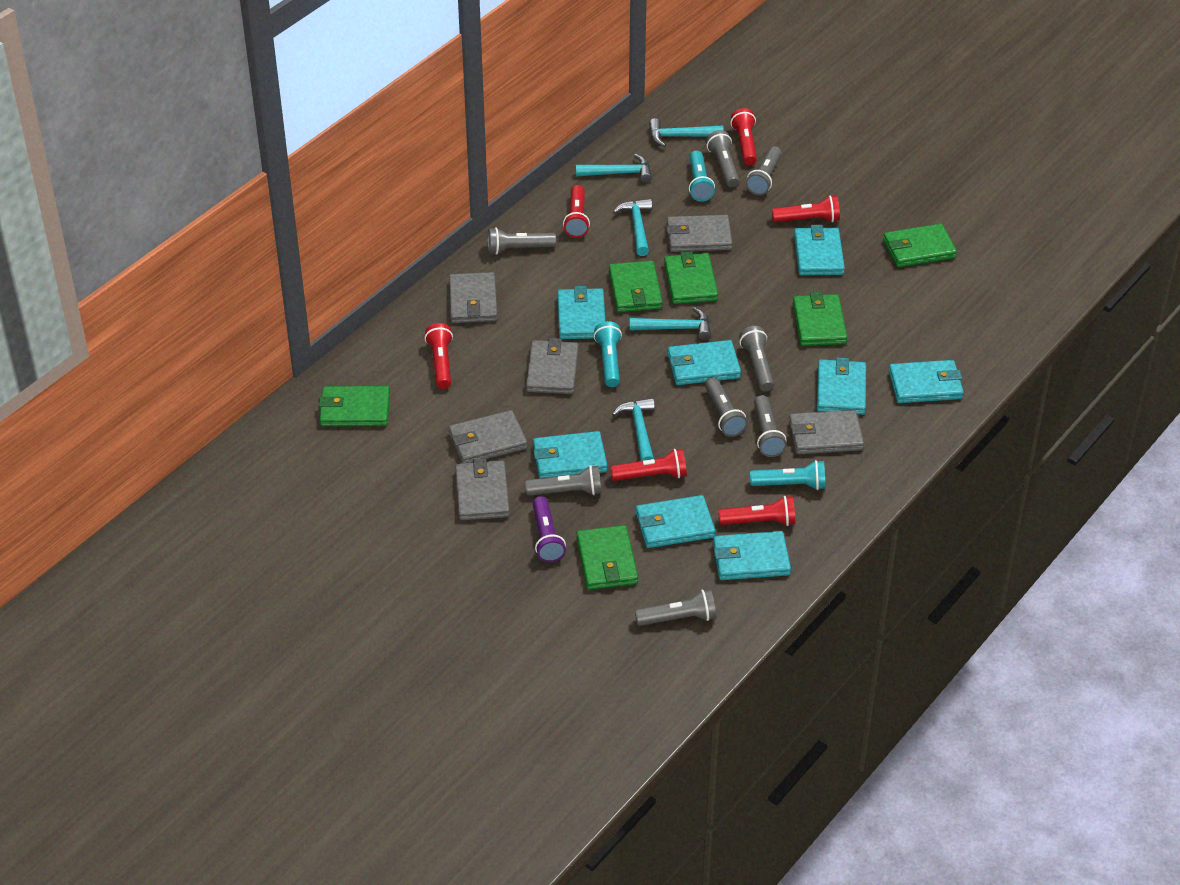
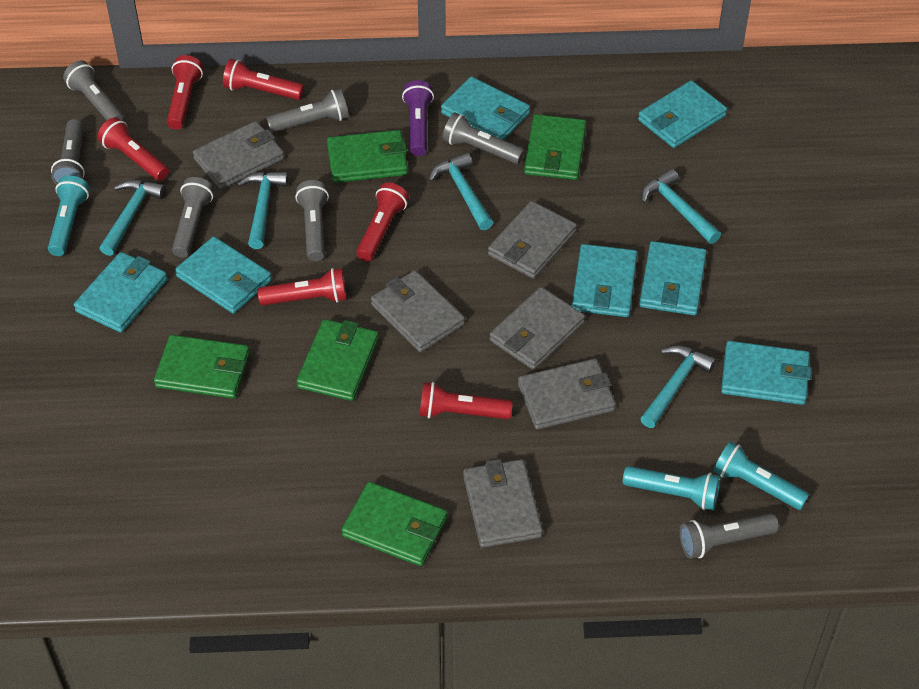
green wallet: 6 -> 5
grey flashlight: 8 -> 7
turquoise wallet: 8 -> 7

